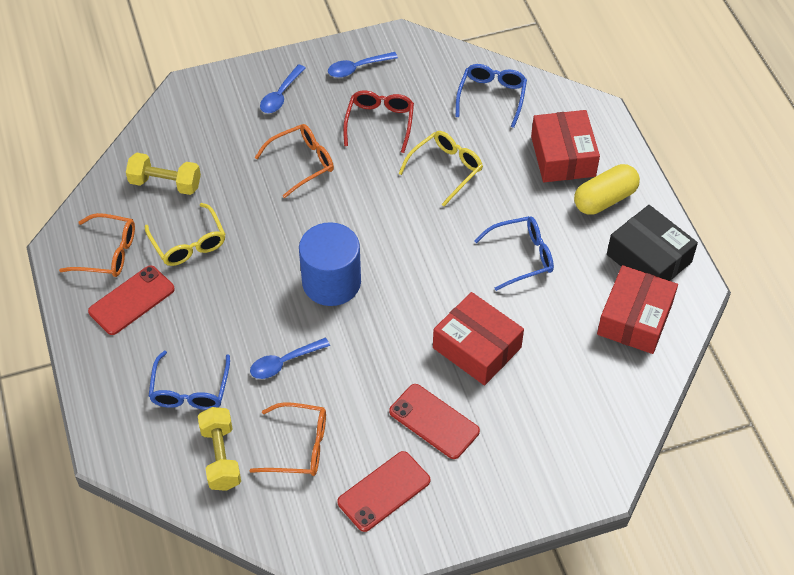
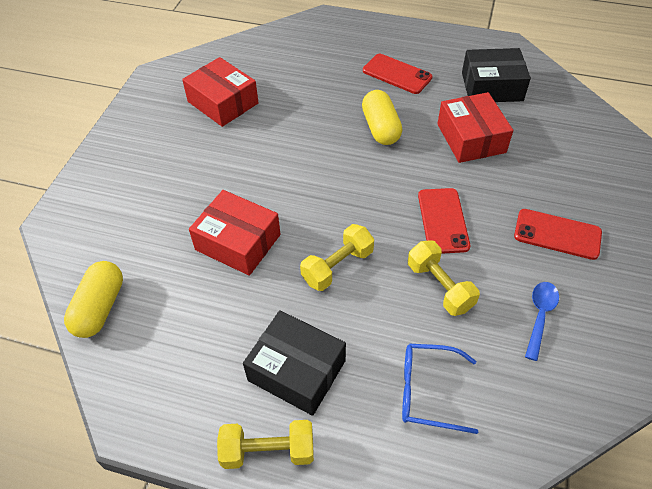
black box: 1 -> 2
blue cylinder: 1 -> 0
blue glasses: 3 -> 1
blue spoon: 3 -> 1
orange glasses: 3 -> 0
red glasses: 1 -> 0
yellow capsule: 1 -> 2
yellow dumbbell: 2 -> 3
yellow glasses: 2 -> 0

